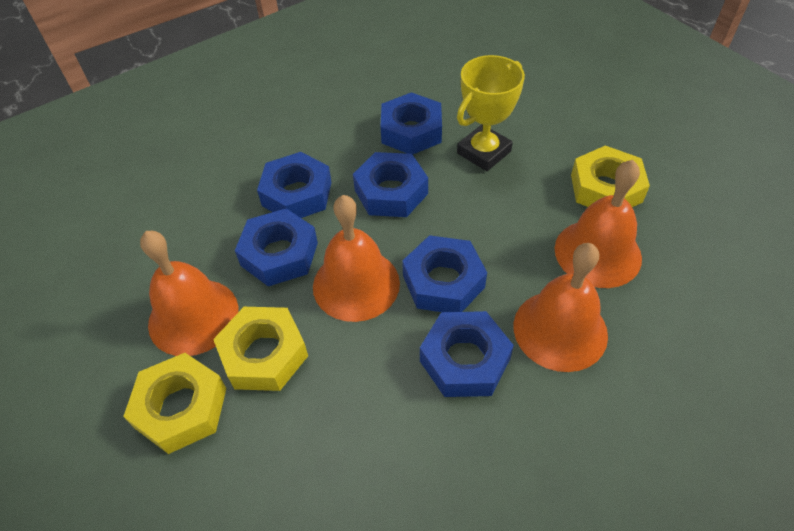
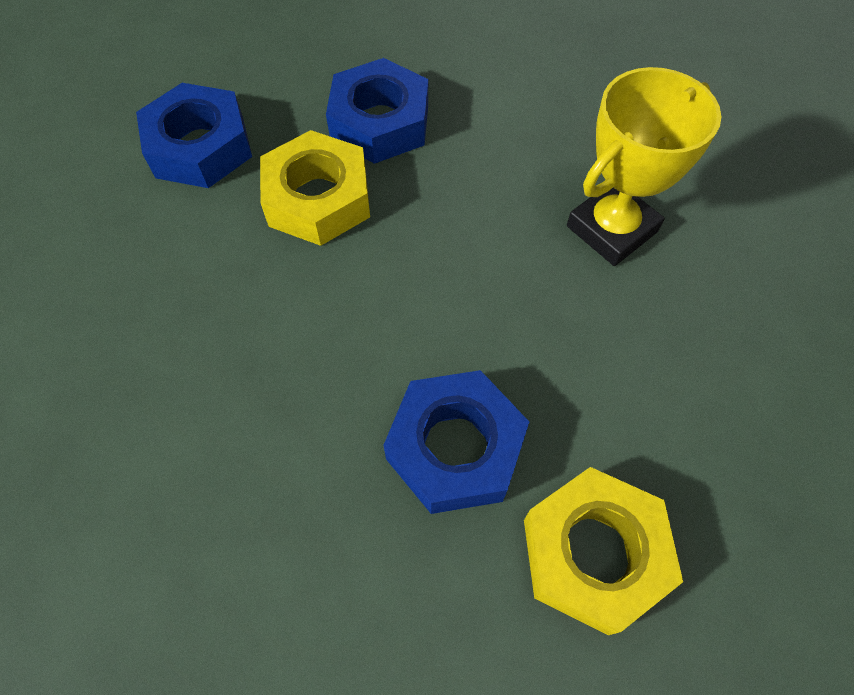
blue nut: 6 -> 3
orange bell: 4 -> 0
yellow nut: 3 -> 2

